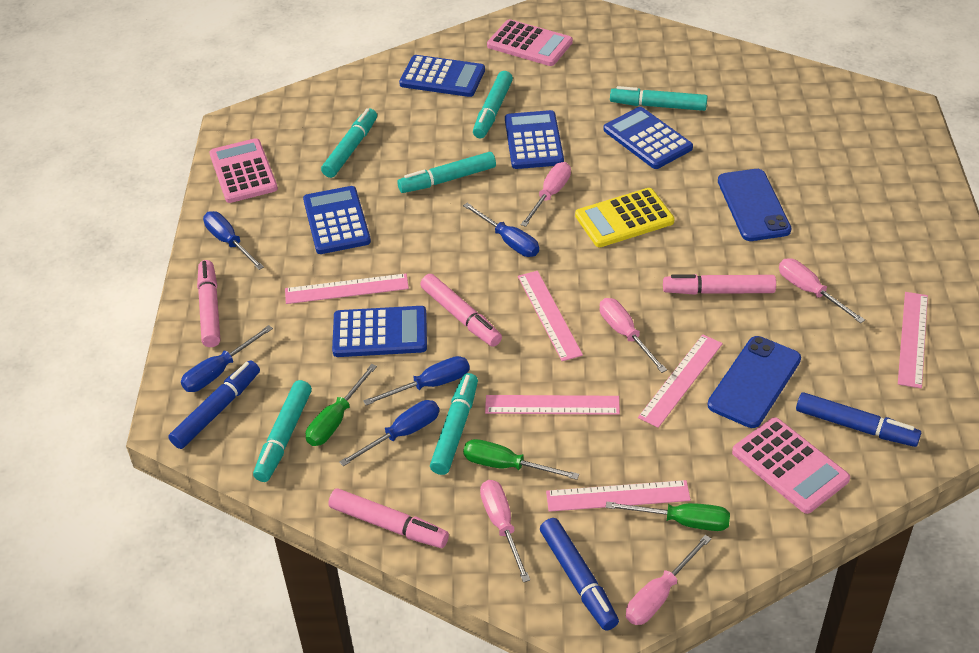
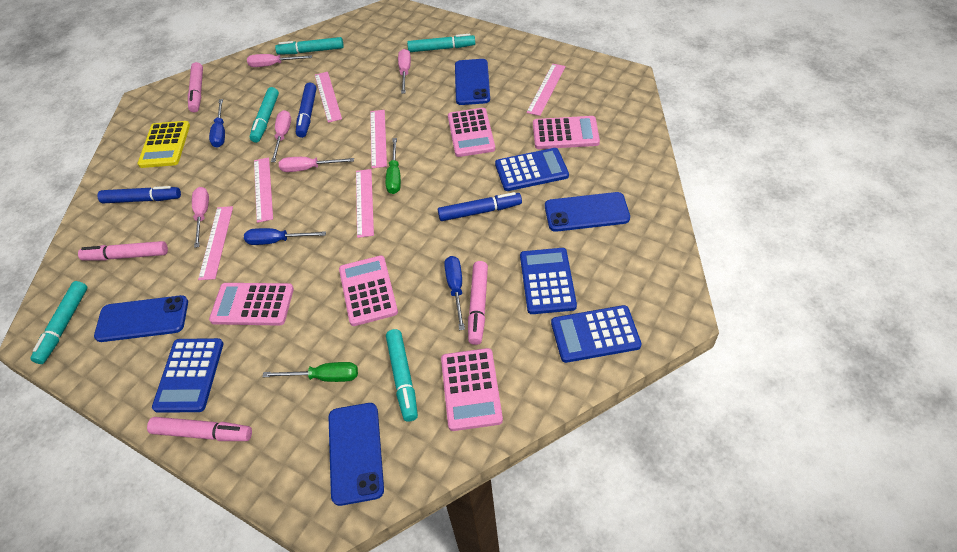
blue calculator: 5 -> 4
blue phone: 2 -> 4
blue screwdriver: 5 -> 3
green screwdriver: 3 -> 2
pink calculator: 3 -> 5
turquoise marker: 6 -> 5

